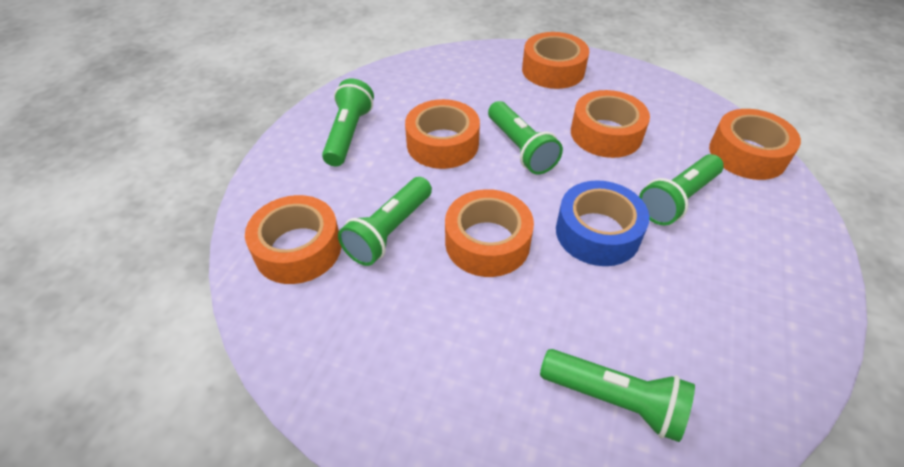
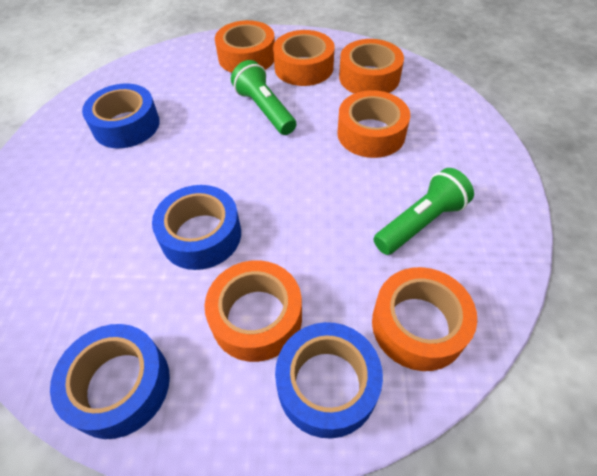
blue tape: 1 -> 4
green flashlight: 5 -> 2

